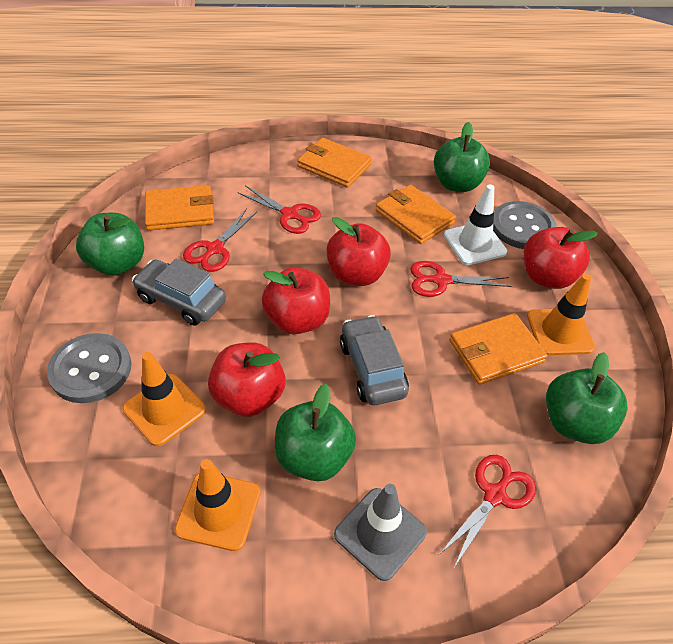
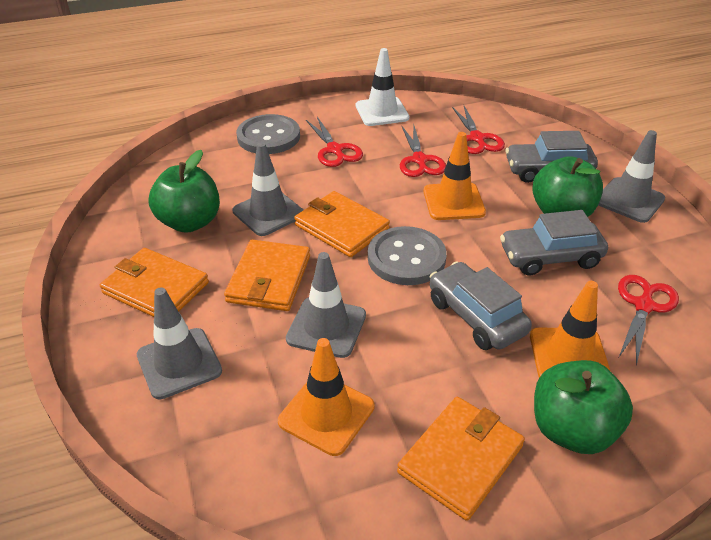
green apple: 4 -> 3
grey car: 2 -> 3
grey traffic cone: 1 -> 4
red apple: 4 -> 0

